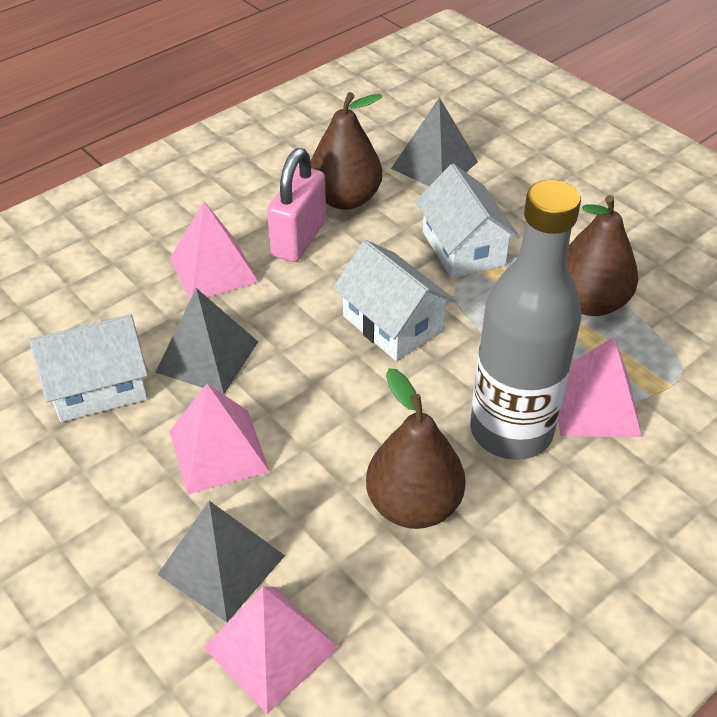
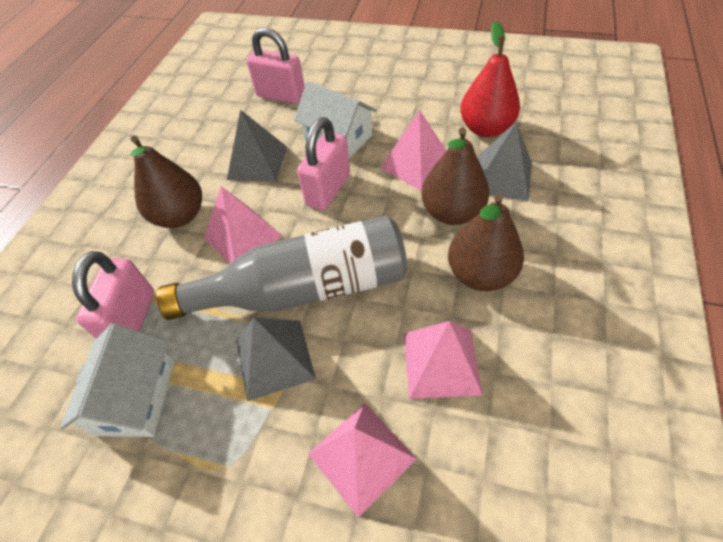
pink padlock: 1 -> 3
red pear: 0 -> 1
white house: 3 -> 2

